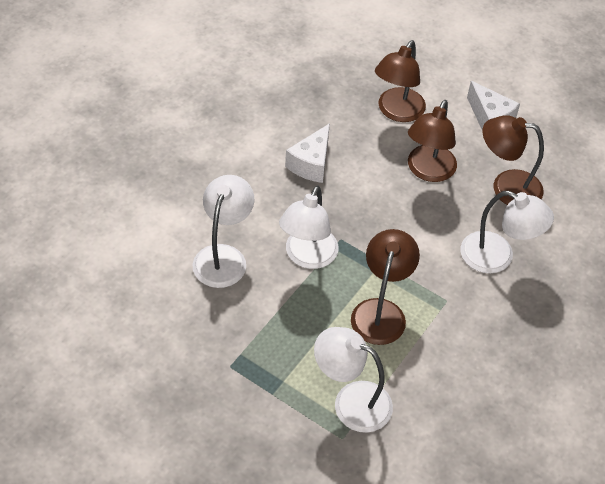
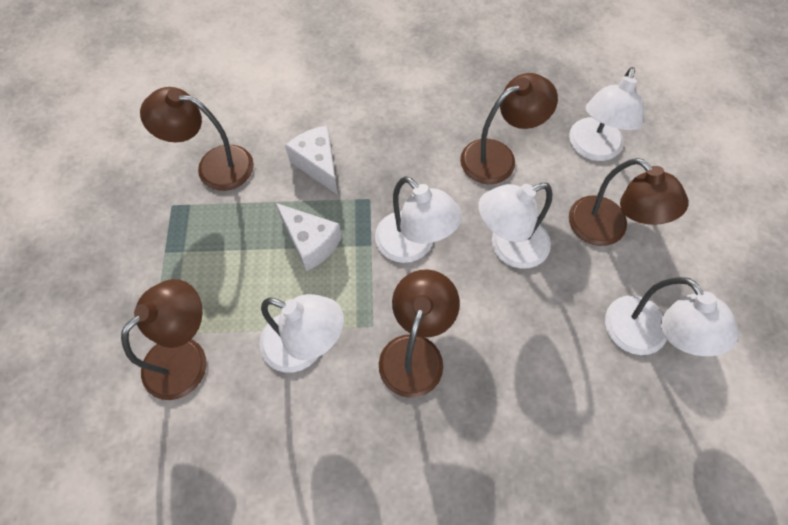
brown lamp: 4 -> 5
white lamp: 4 -> 5

